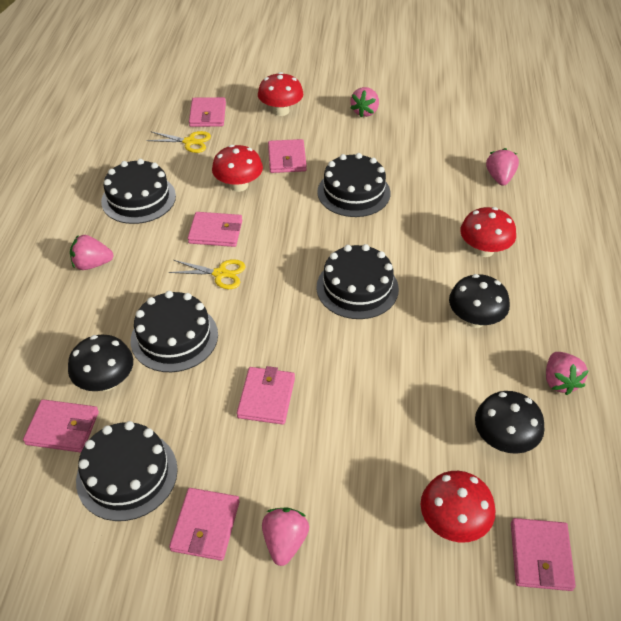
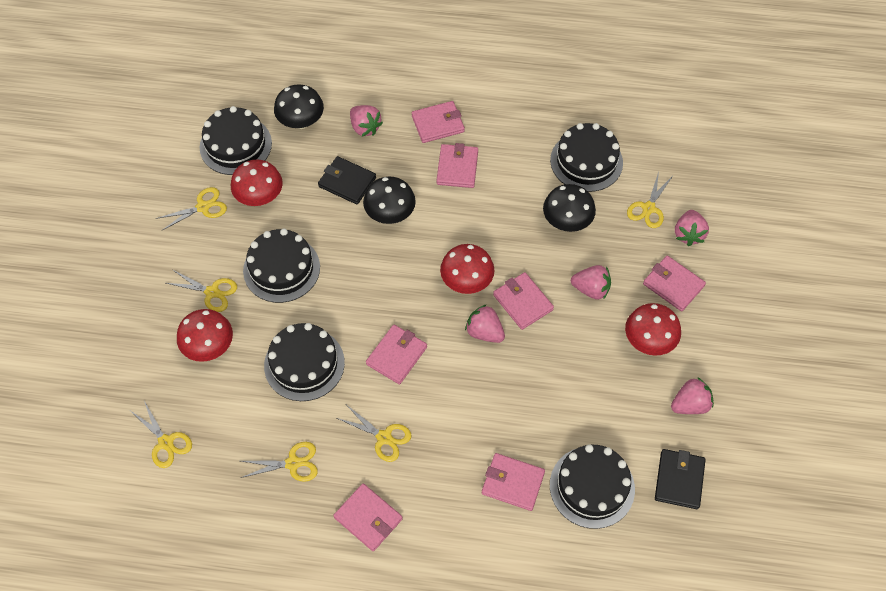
black wallet: 0 -> 2
yellow scissors: 2 -> 6

